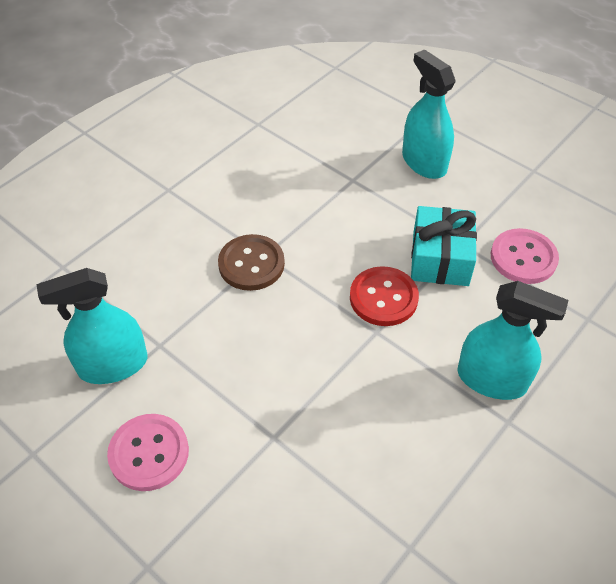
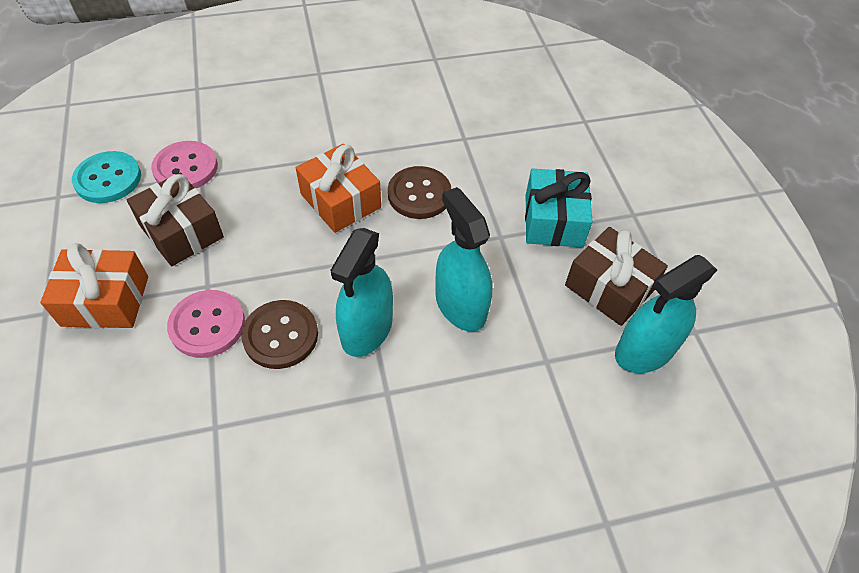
brown button: 1 -> 2
brown gift: 0 -> 2
orange gift: 0 -> 2
red button: 1 -> 0
turquoise button: 0 -> 1

